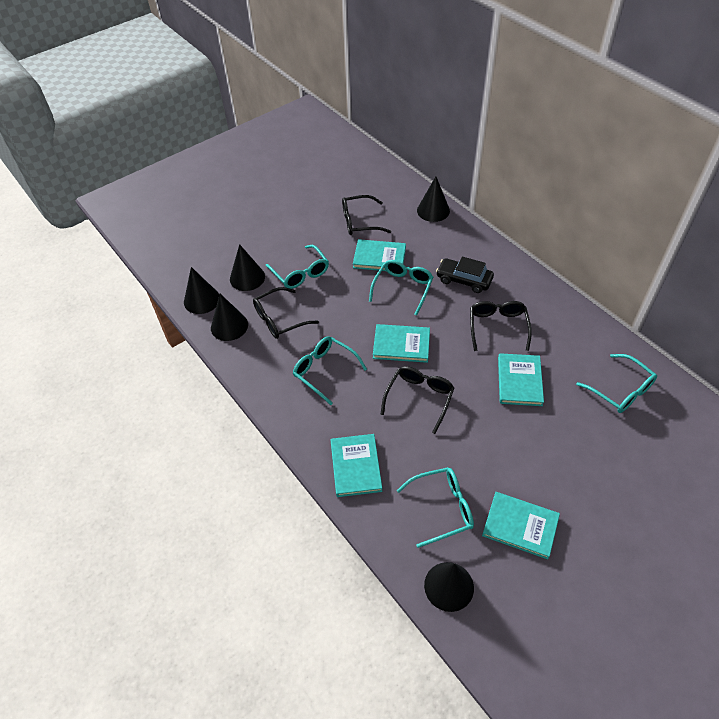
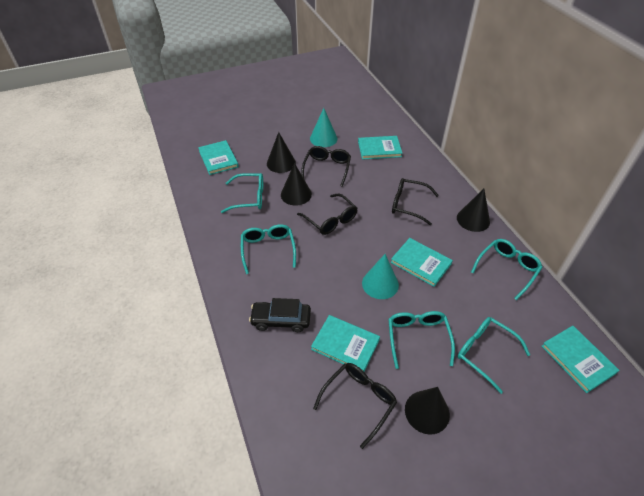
black cone: 5 -> 4
turquoise cone: 0 -> 2

